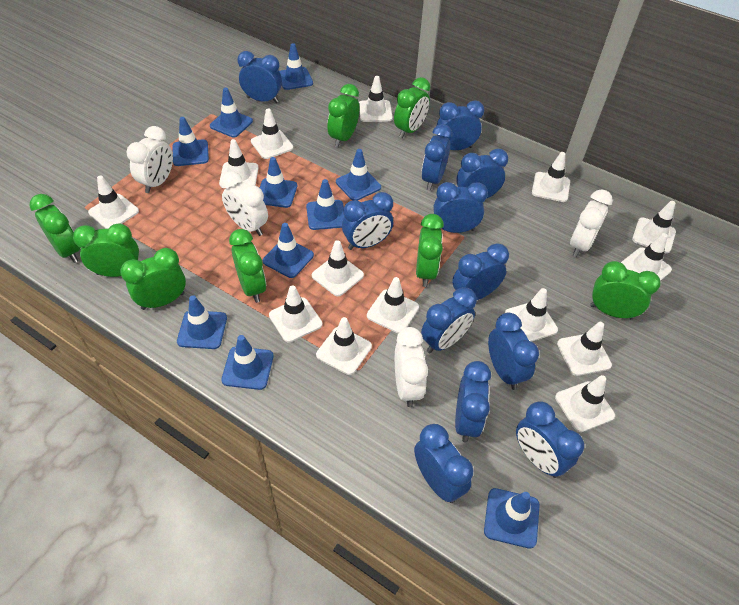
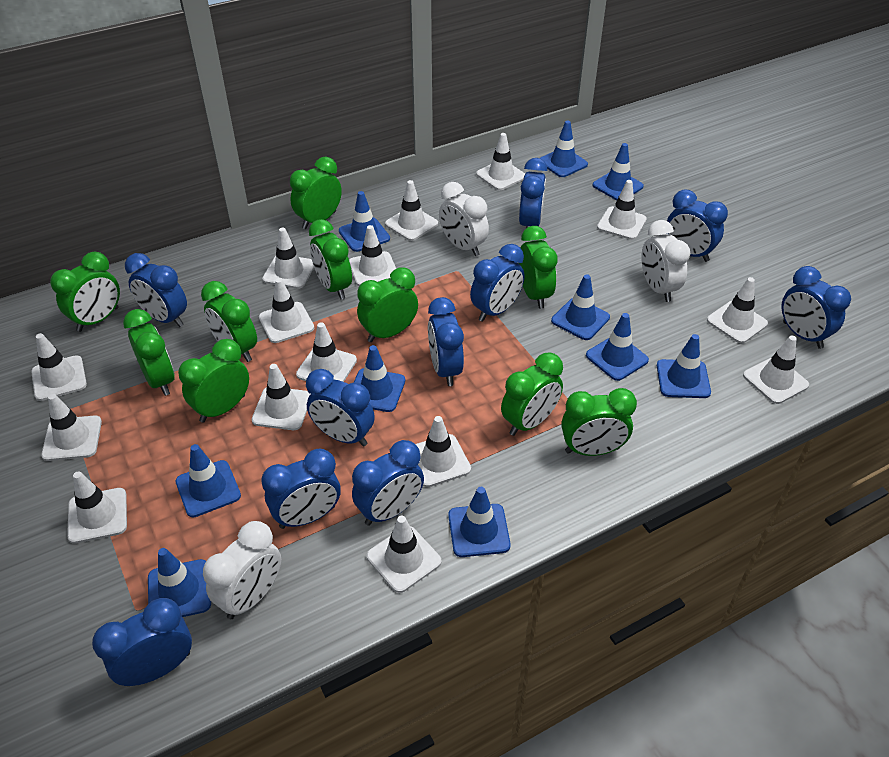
blue clock: 12 -> 10
green clock: 8 -> 10
white clock: 4 -> 3
white traffic cone: 14 -> 15

